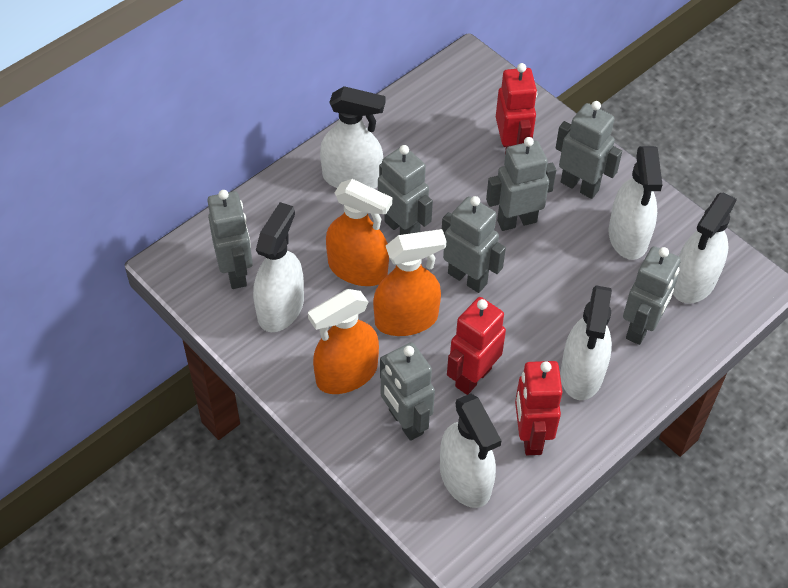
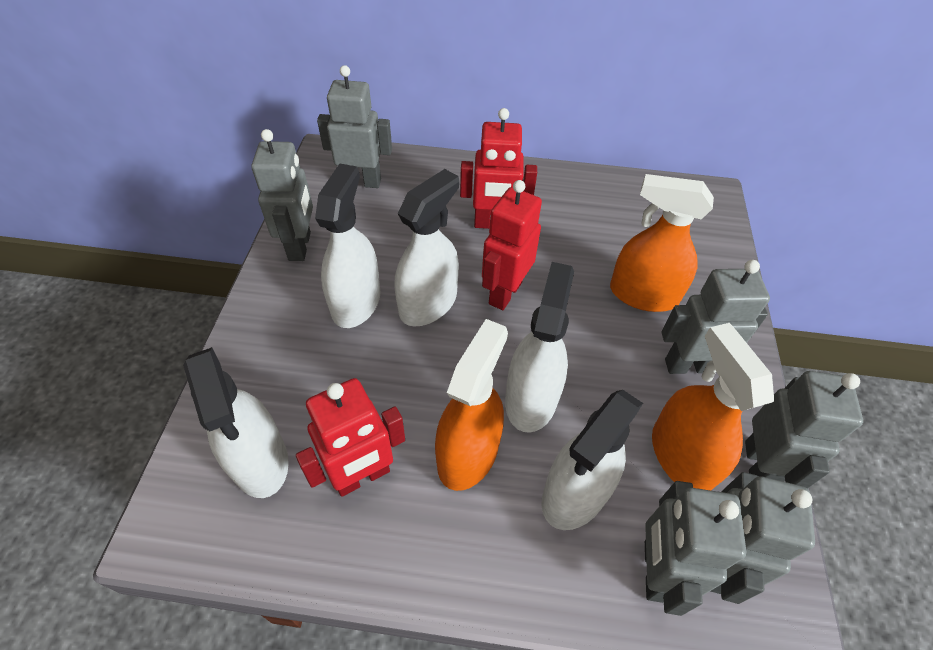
grey robot: 7 -> 6
white spray bottle: 6 -> 5

